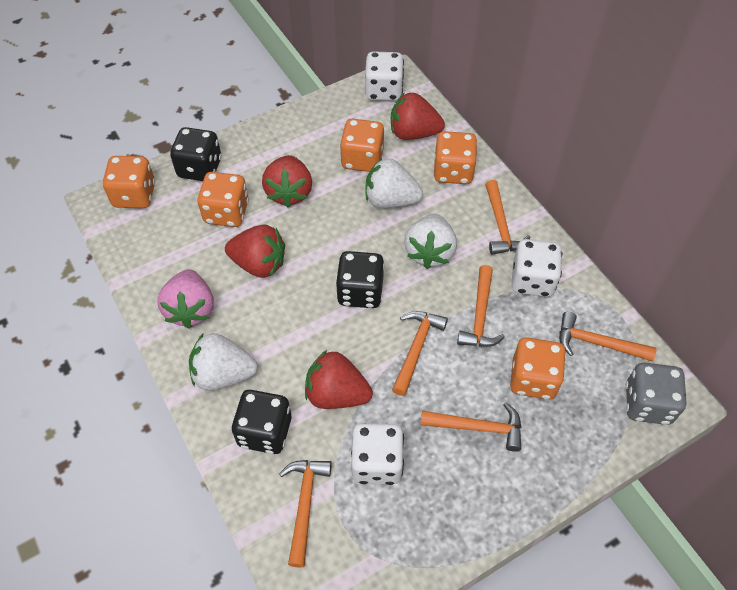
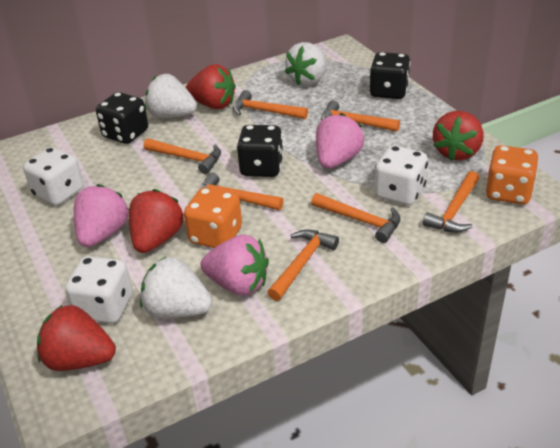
grey dice: 1 -> 0
orange dice: 5 -> 2
orange hammer: 6 -> 7
pink strawberry: 1 -> 3

